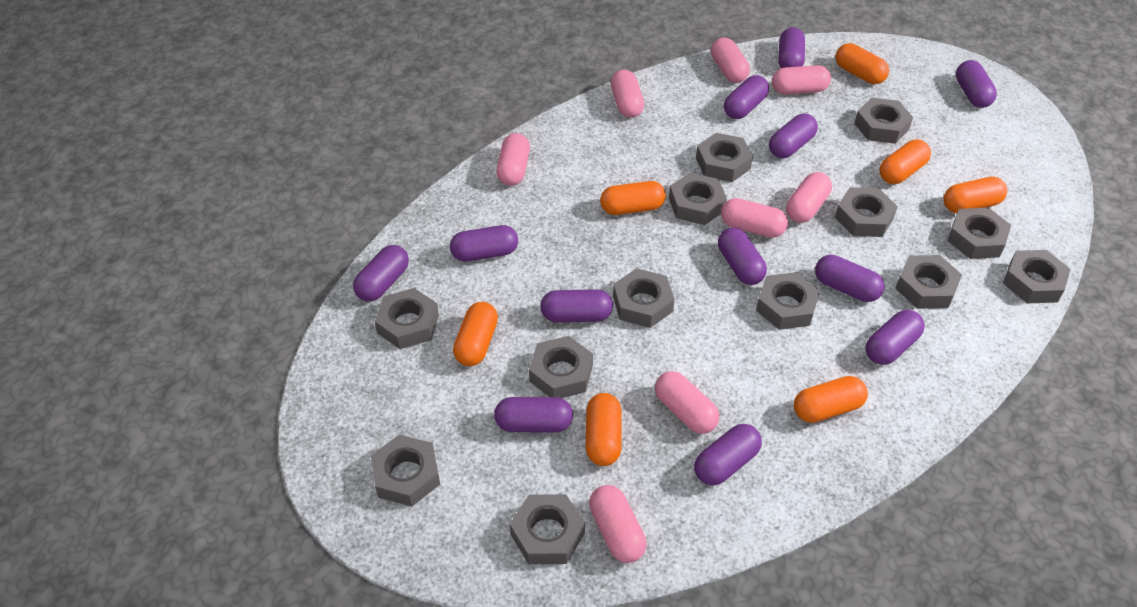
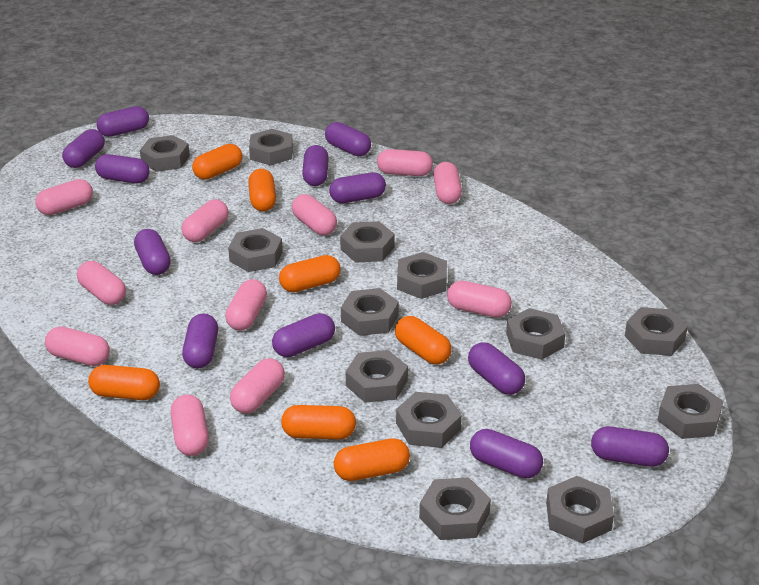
pink capsule: 8 -> 11

